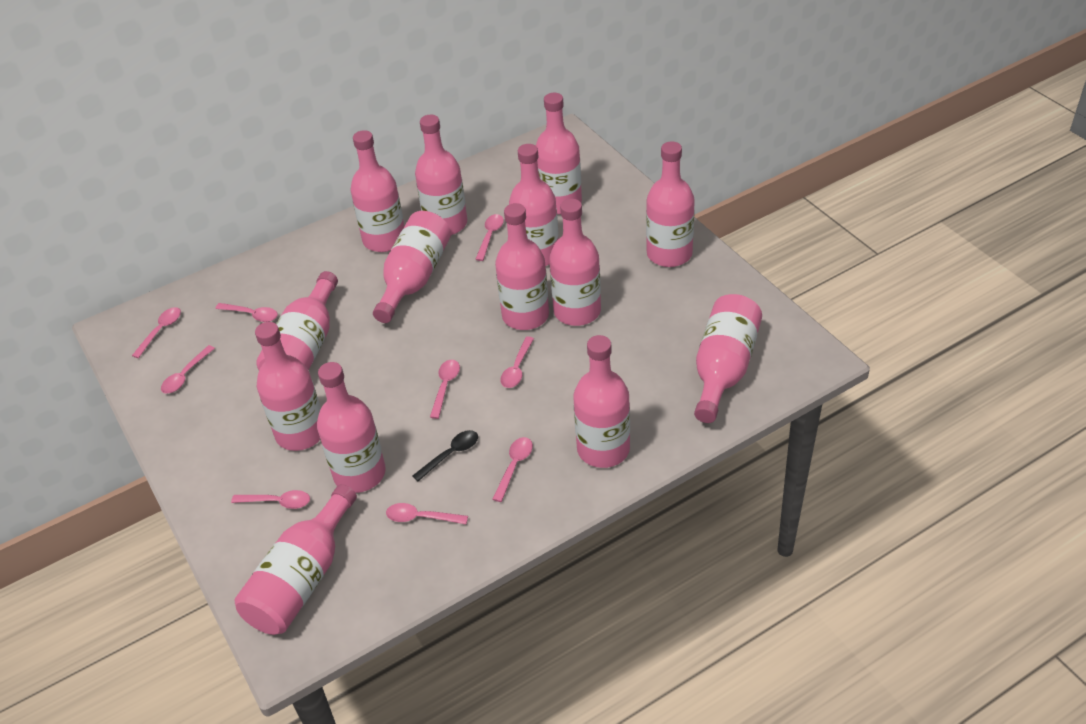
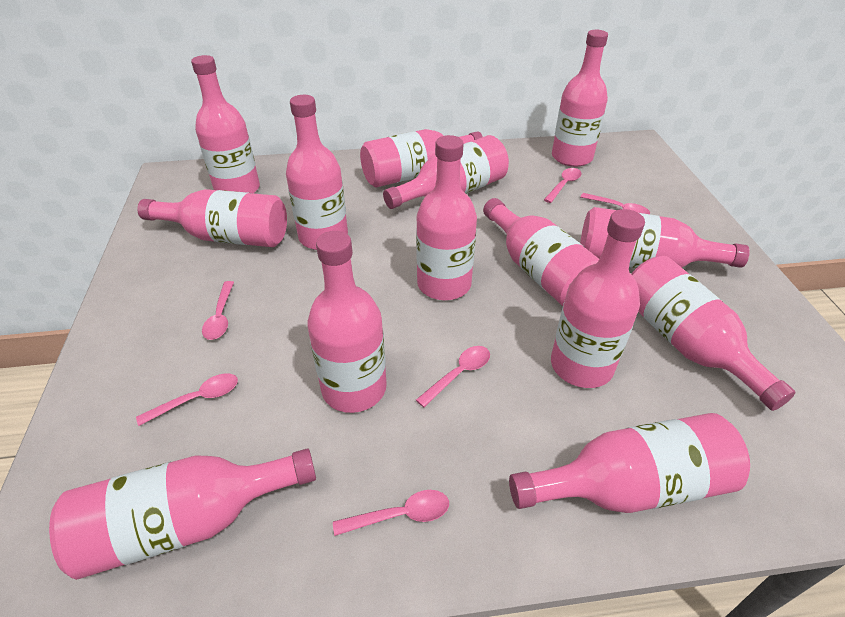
black spoon: 1 -> 0
pink spoon: 9 -> 6

